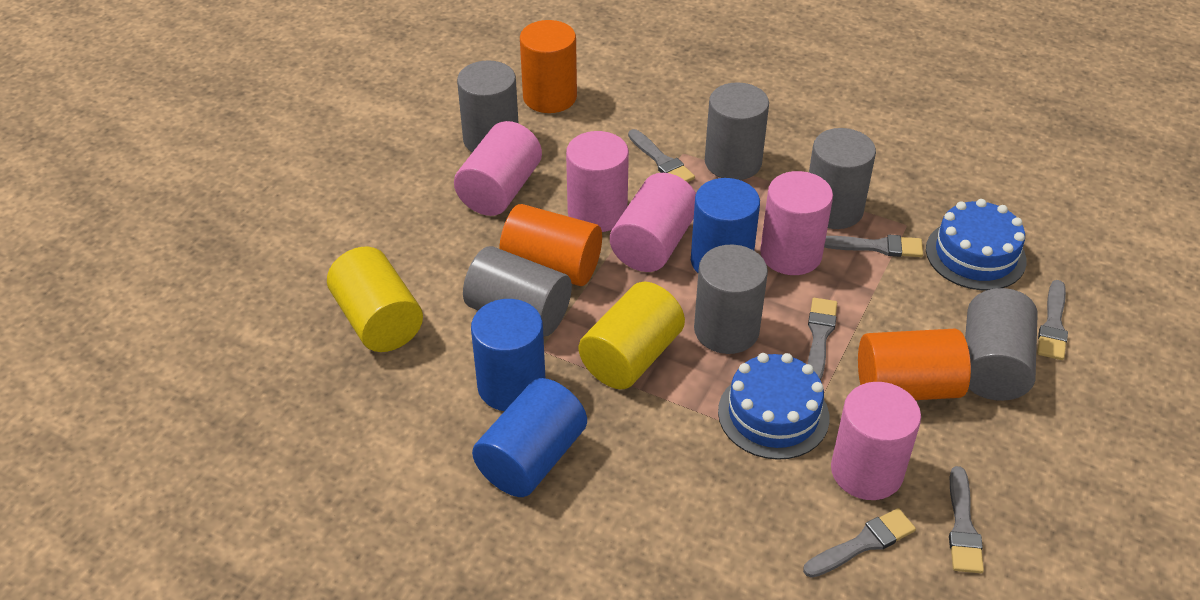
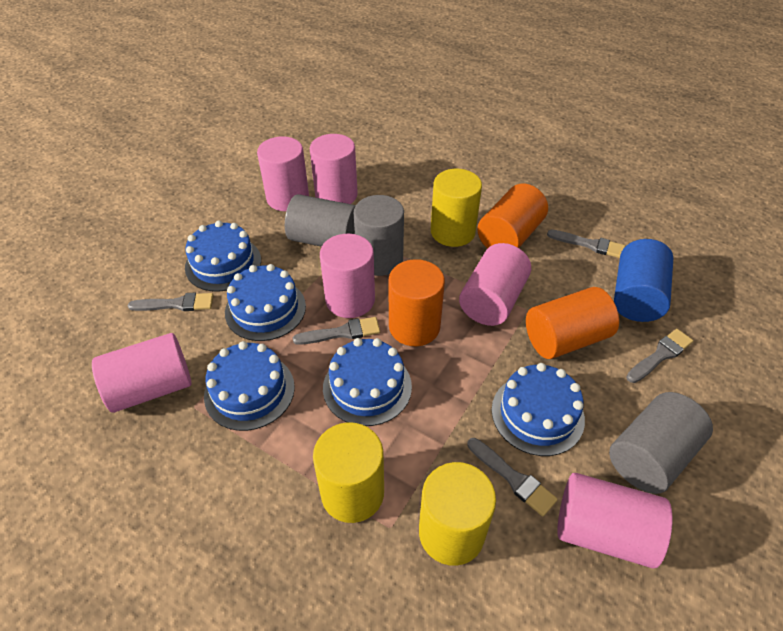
blue cake: 2 -> 5
blue cylinder: 3 -> 1
grey brush: 6 -> 5
grey cylinder: 6 -> 3
pink cylinder: 5 -> 6
yellow cylinder: 2 -> 3

